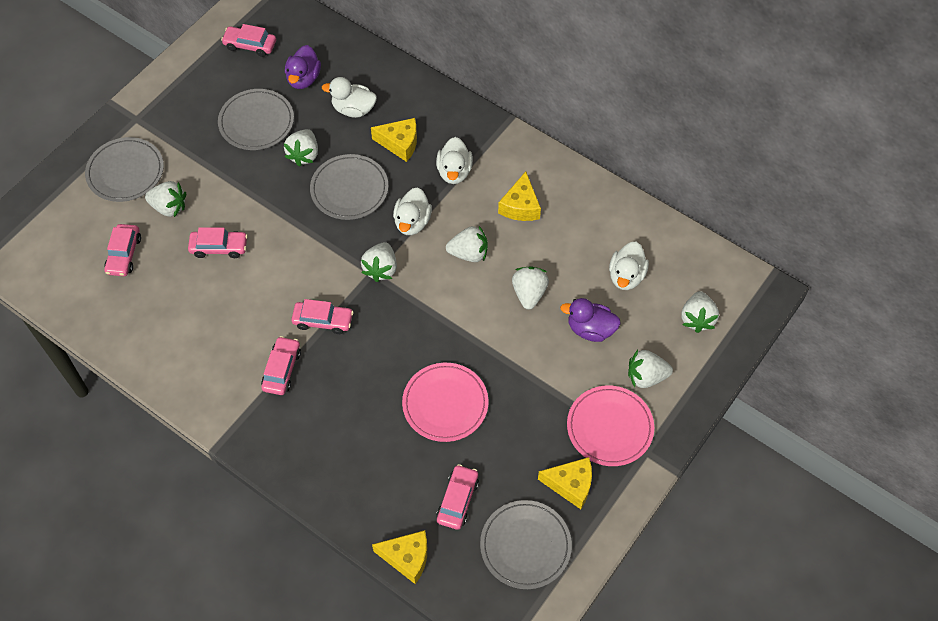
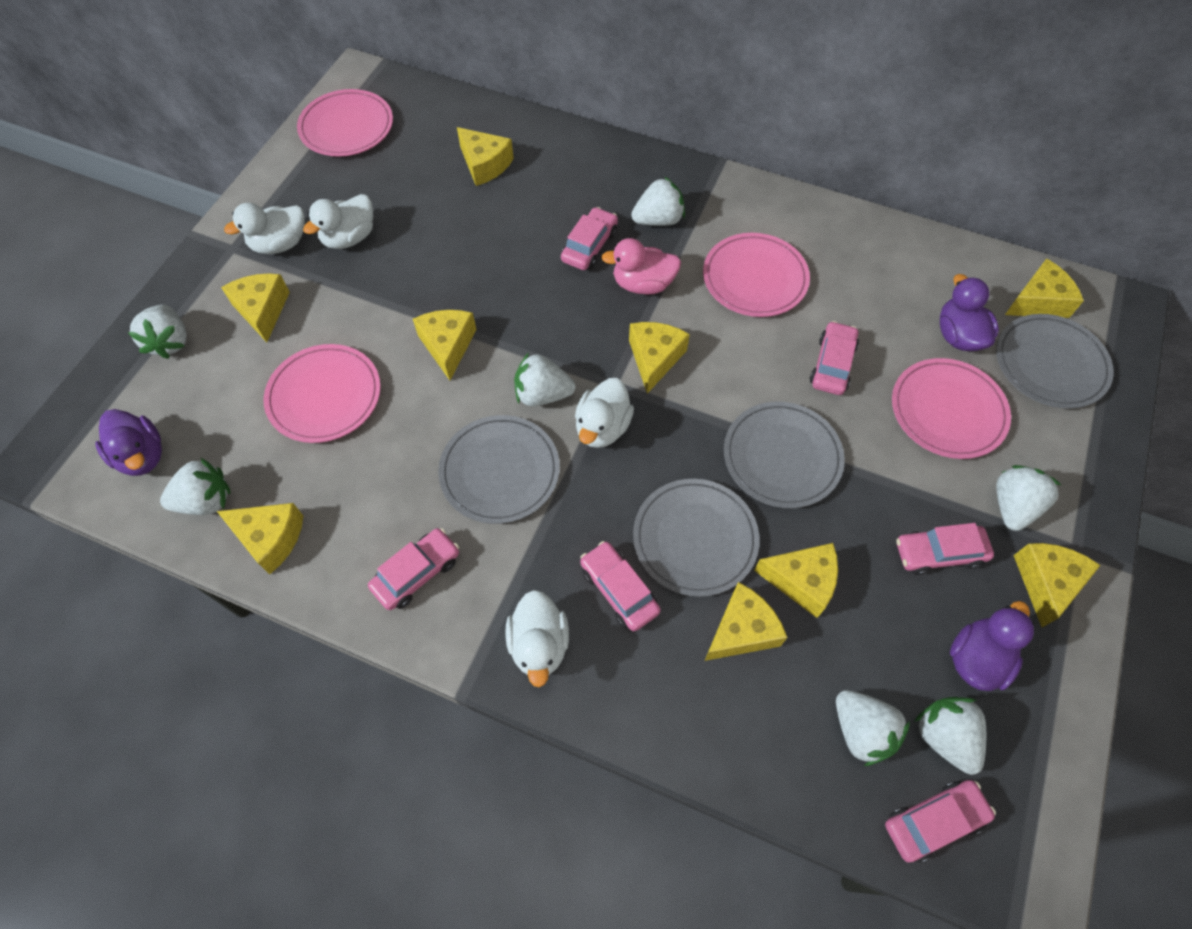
pink duck: 0 -> 1
pink plate: 2 -> 4
purple duck: 2 -> 3
yellow cheese: 4 -> 9

